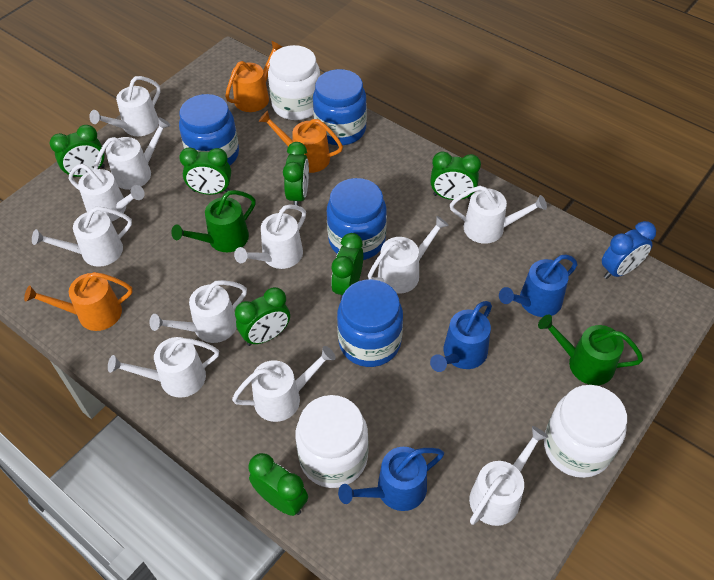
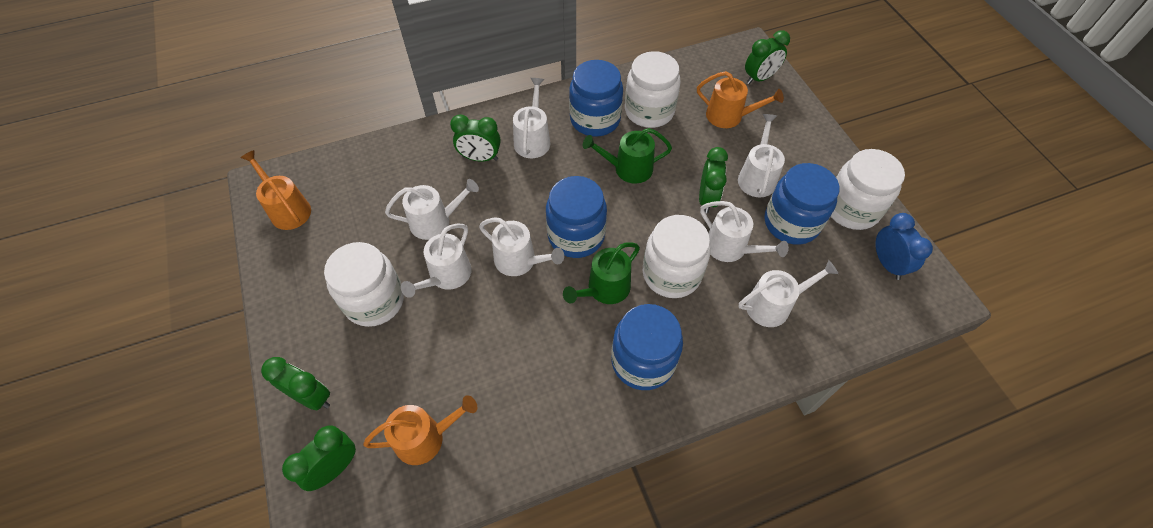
blue watering can: 3 -> 0
green clock: 7 -> 5
white jar: 3 -> 4
white watering can: 11 -> 7

